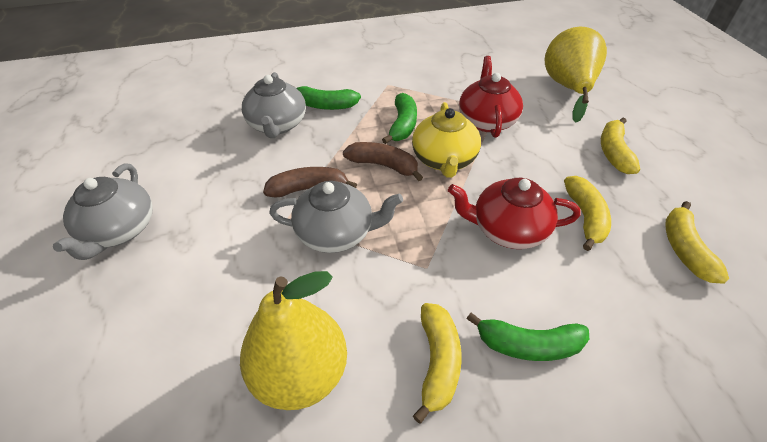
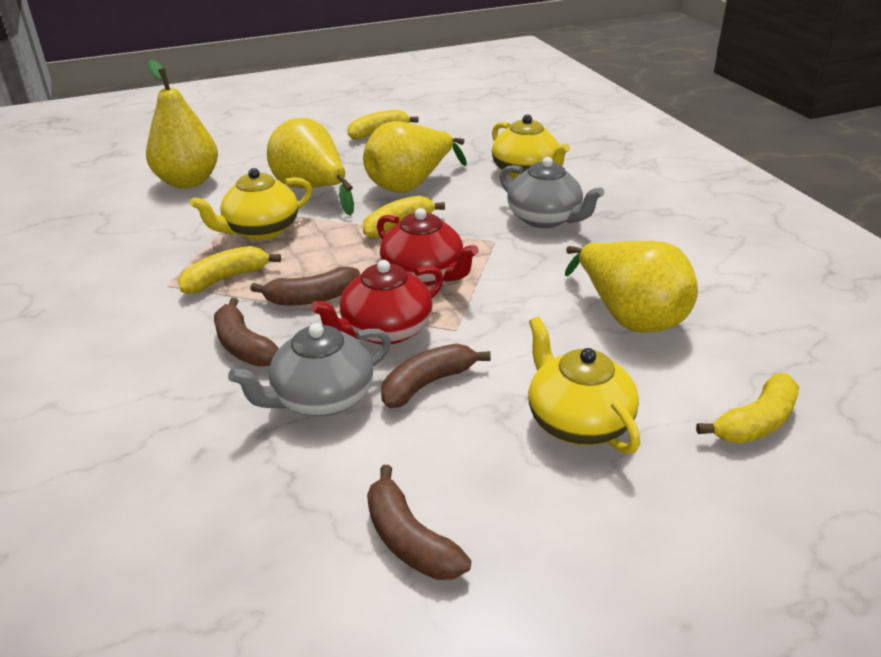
brown banana: 2 -> 4
green banana: 3 -> 0
grey teapot: 3 -> 2
yellow pear: 2 -> 4
yellow teapot: 1 -> 3

